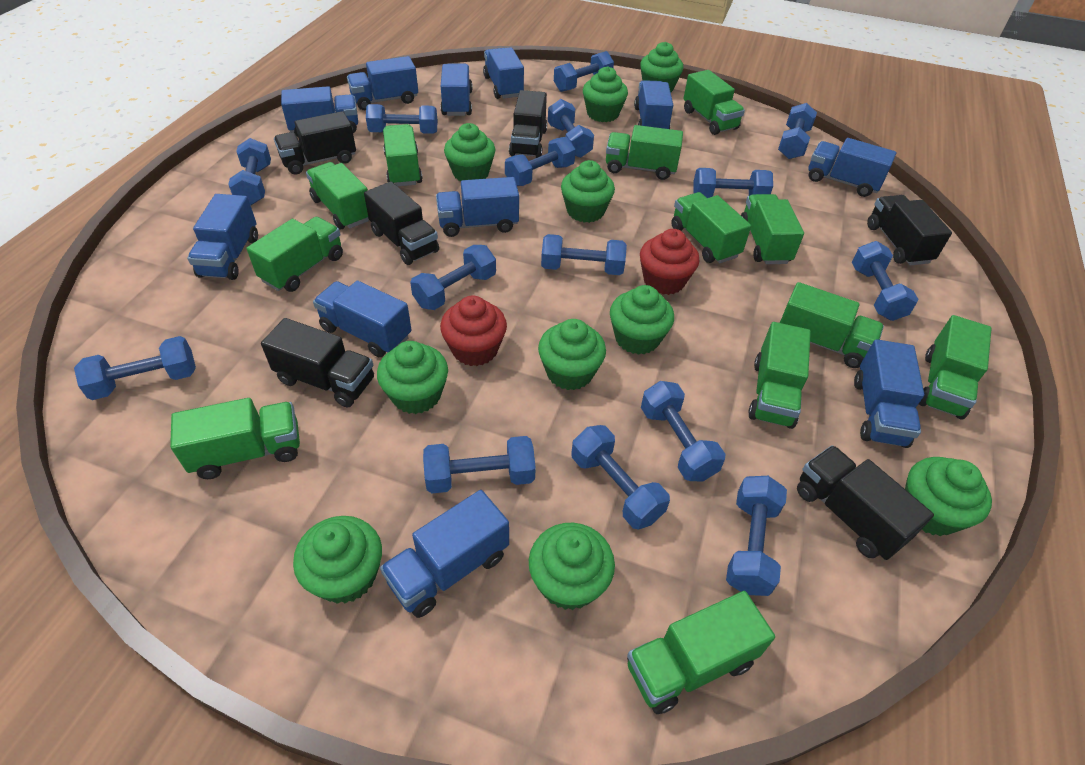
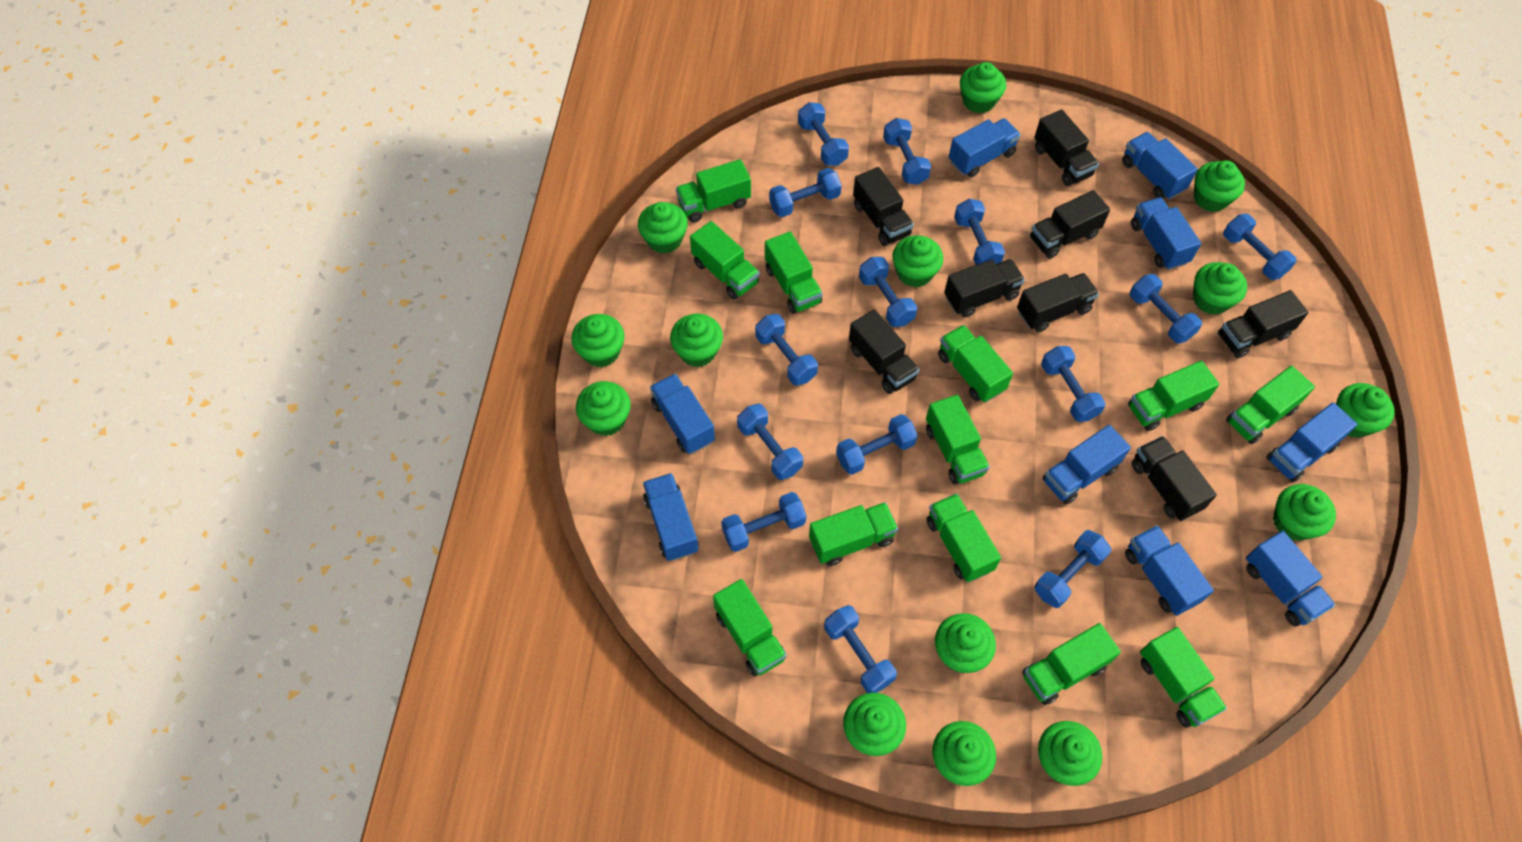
black truck: 6 -> 8
blue dumbbell: 15 -> 14
blue truck: 11 -> 9
green cupcake: 10 -> 14
red cupcake: 2 -> 0

